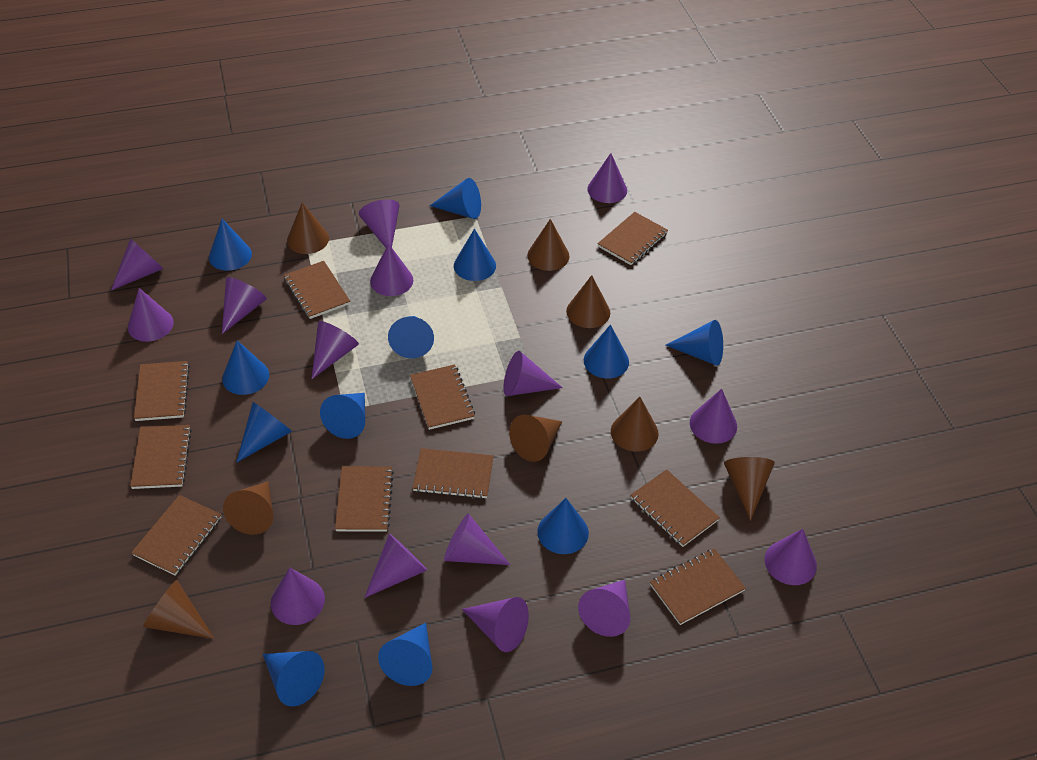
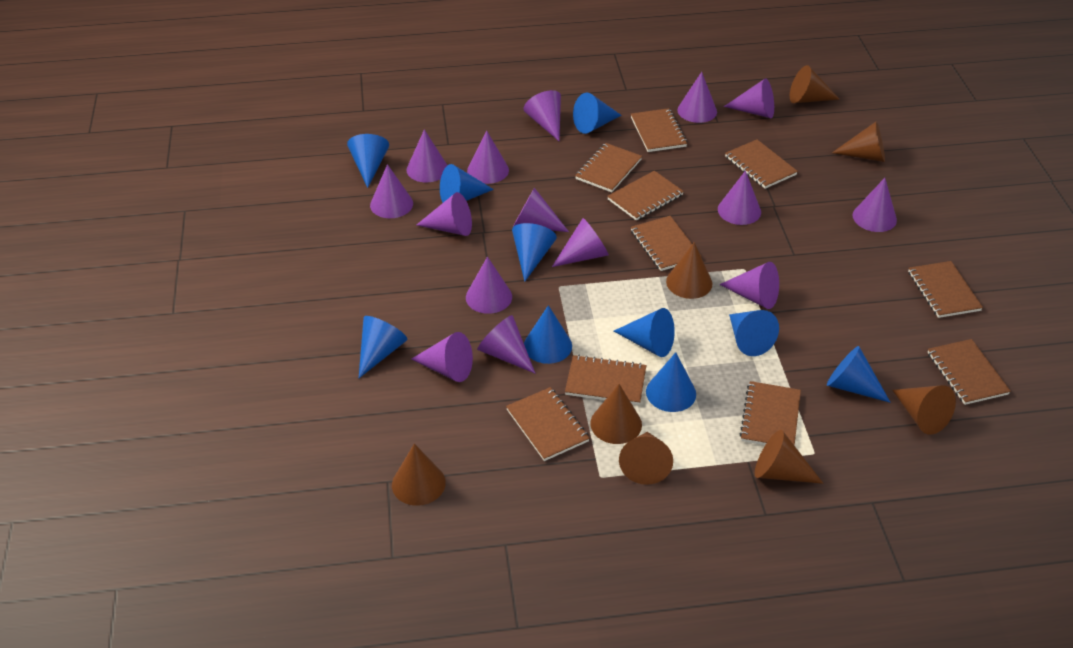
blue cone: 12 -> 10

